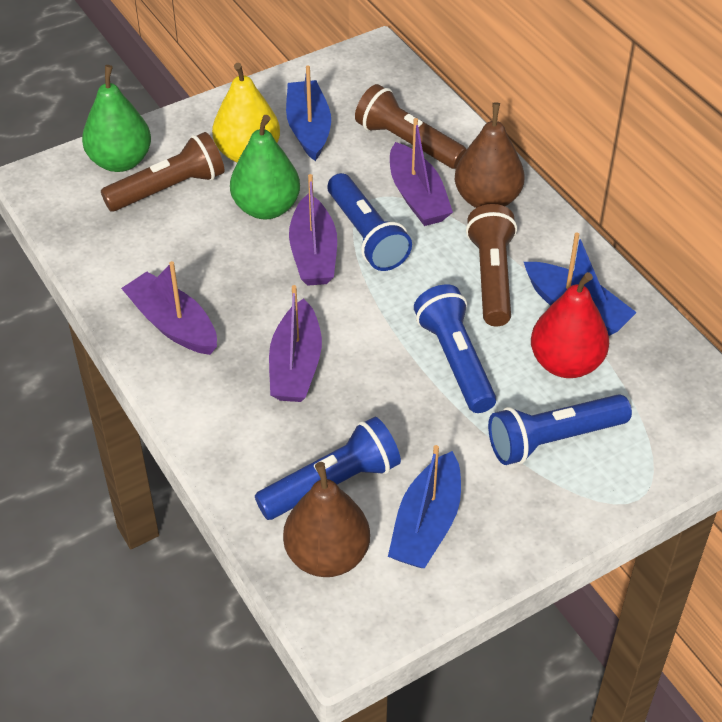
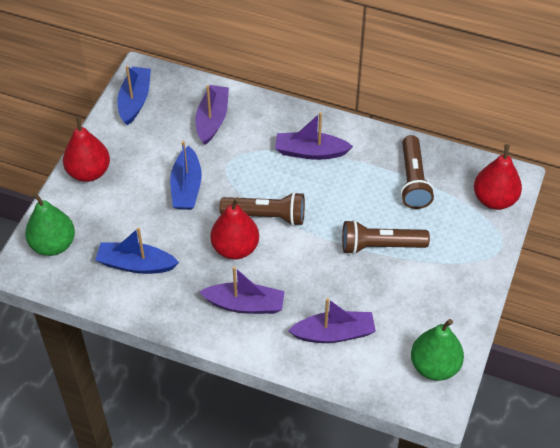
blue flashlight: 4 -> 0
brown pear: 2 -> 0
red pear: 1 -> 3
yellow pear: 1 -> 0

